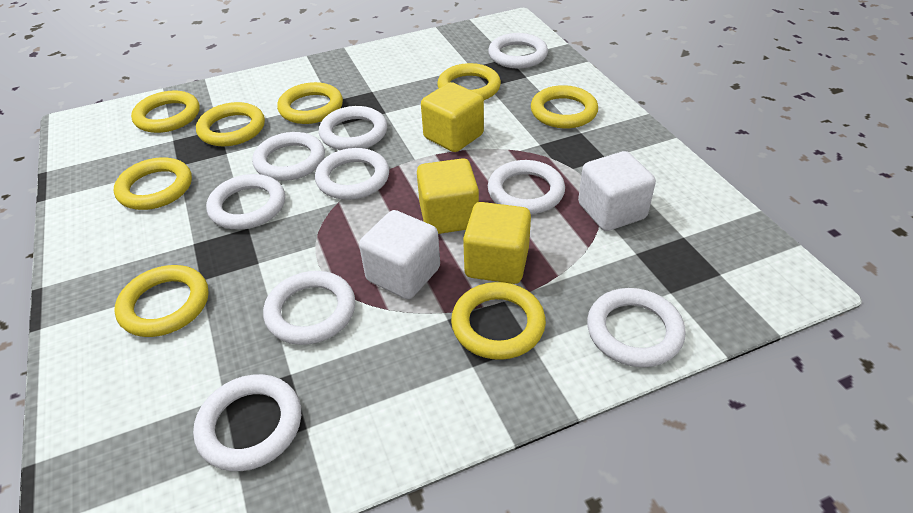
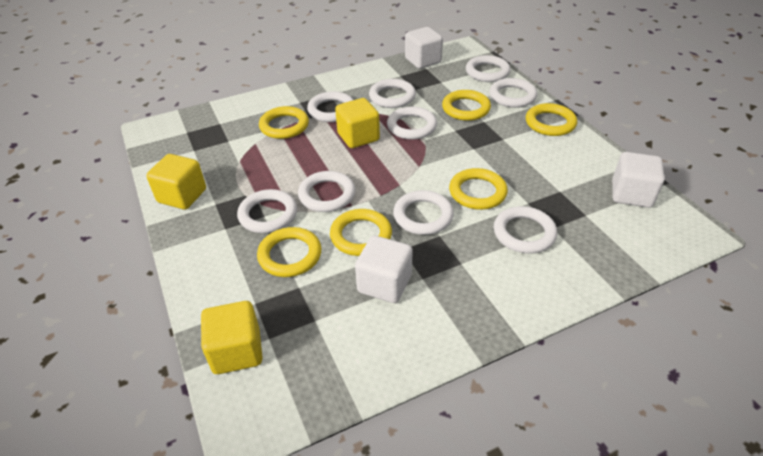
white cube: 2 -> 3
yellow ring: 8 -> 6

